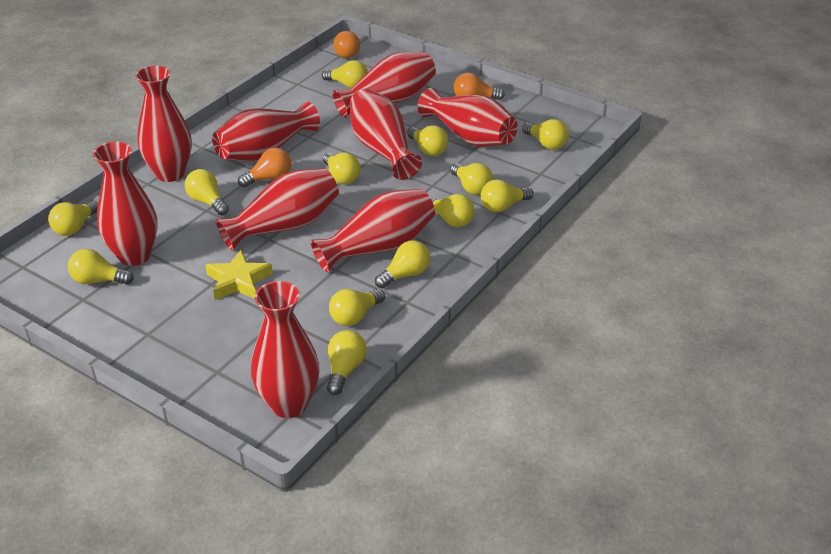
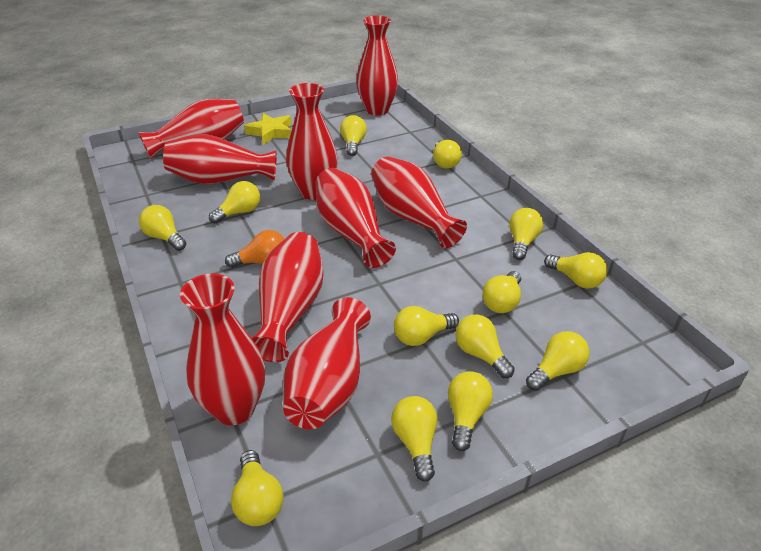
orange light bulb: 3 -> 1

